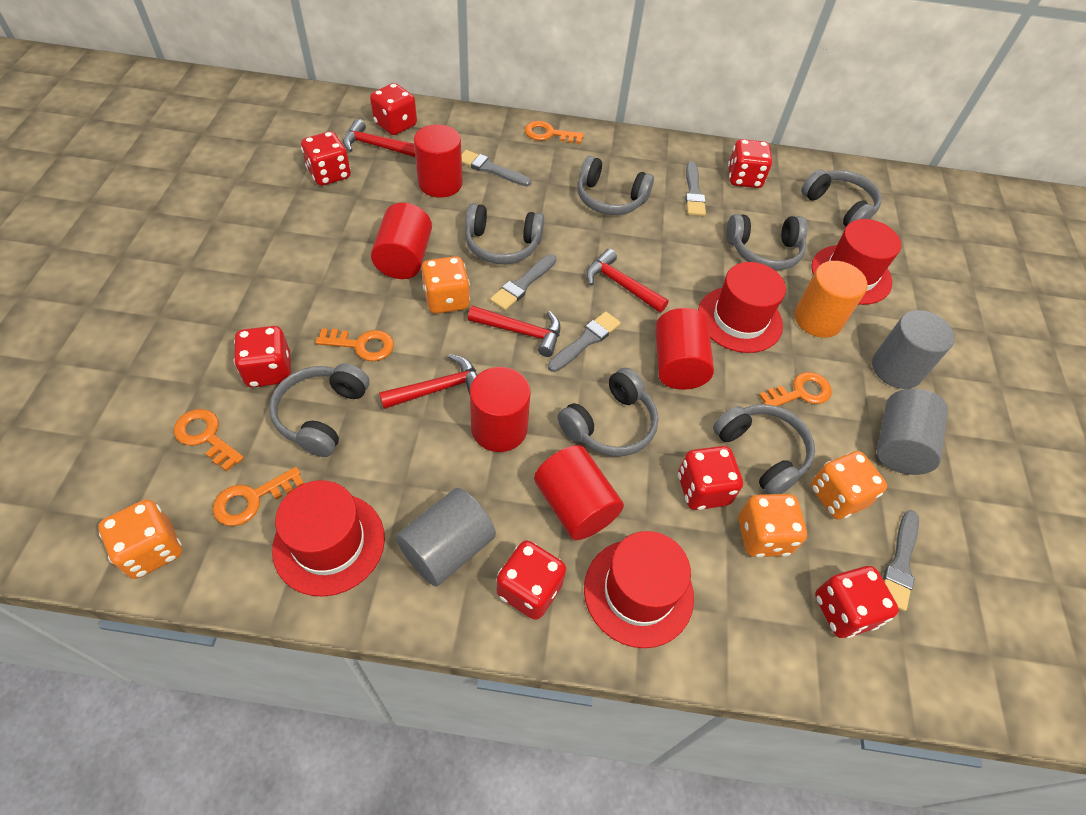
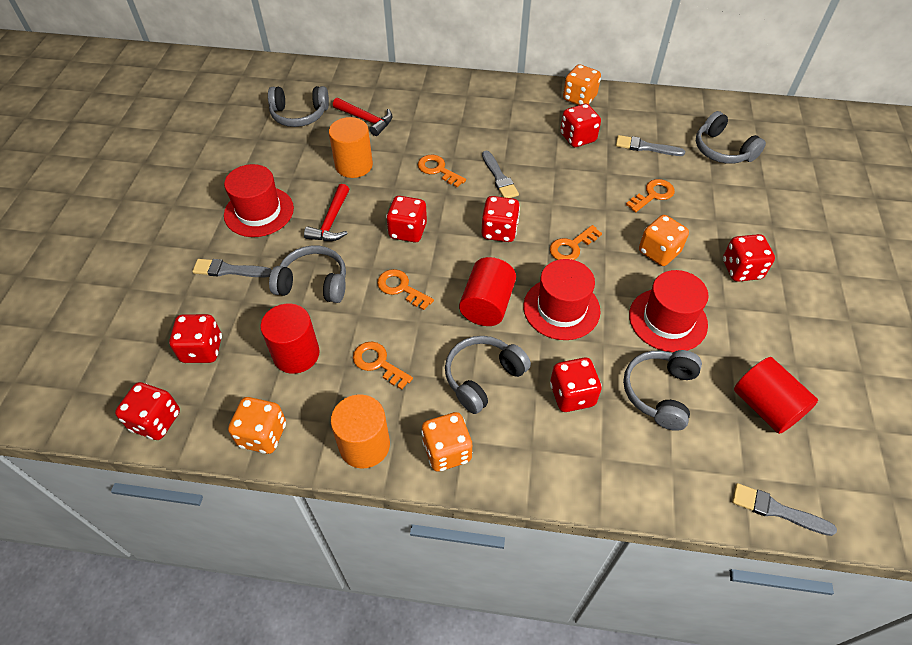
grey brush: 5 -> 4
grey cylinder: 3 -> 0
grey headphones: 7 -> 5
orange cylinder: 1 -> 2
red cylinder: 5 -> 3
red hammer: 4 -> 2
red hat: 4 -> 3

